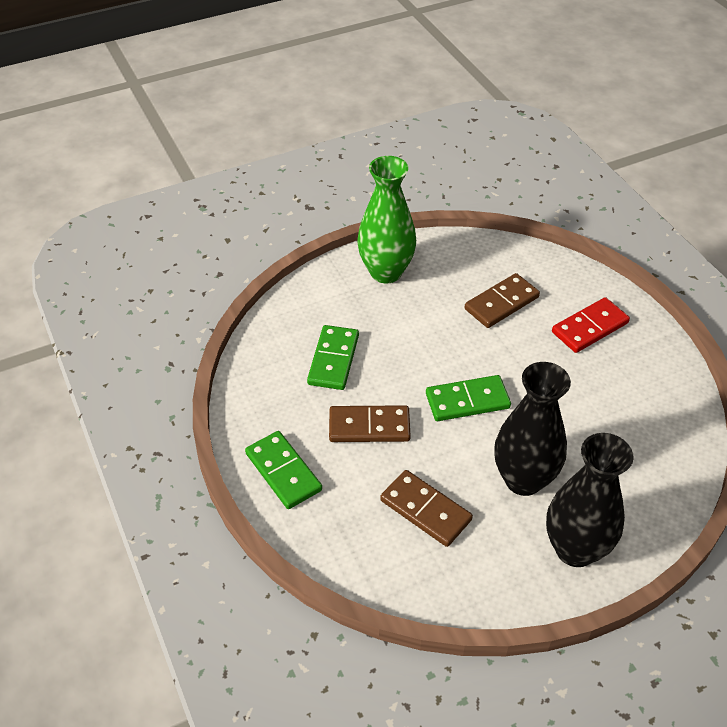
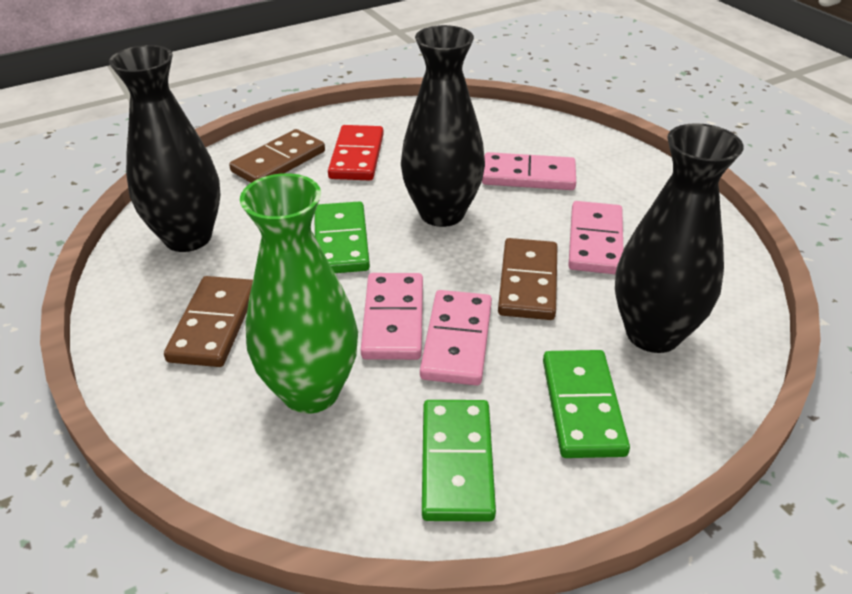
black vase: 2 -> 3
pink domino: 0 -> 4

